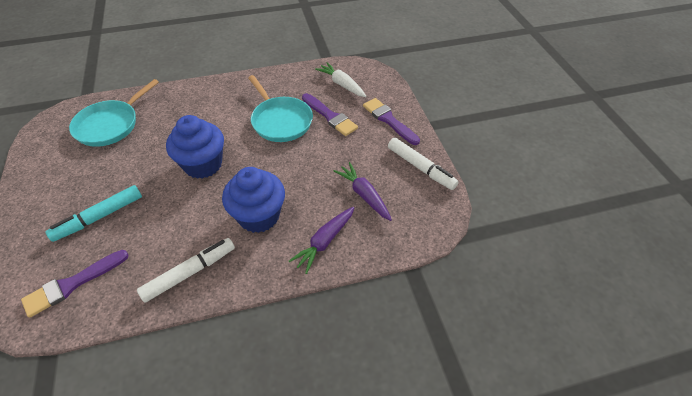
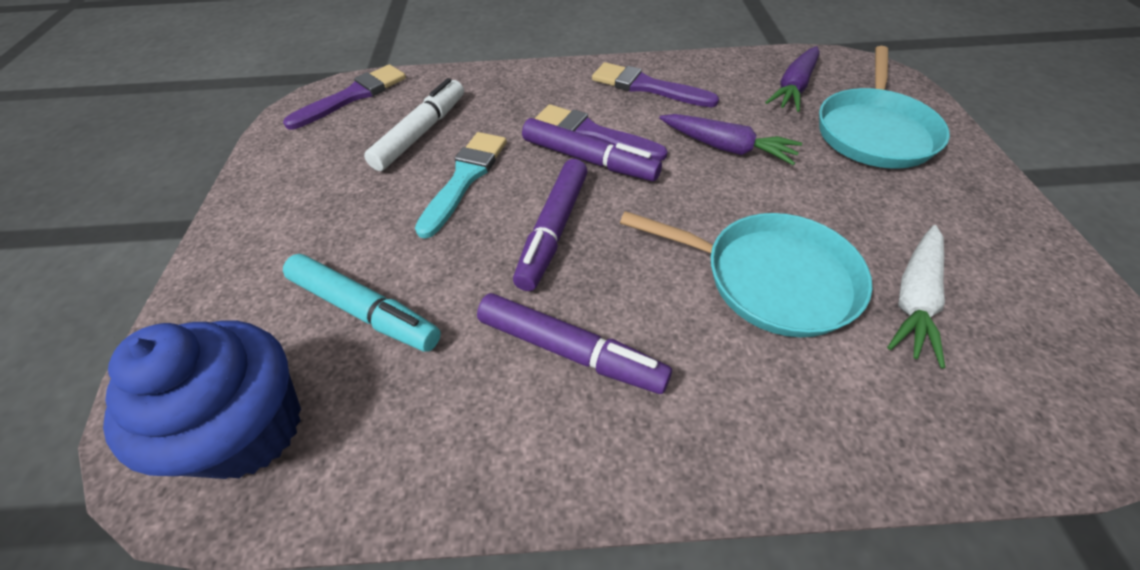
blue cupcake: 2 -> 1
purple marker: 0 -> 3
turquoise brush: 0 -> 1
white marker: 2 -> 1

